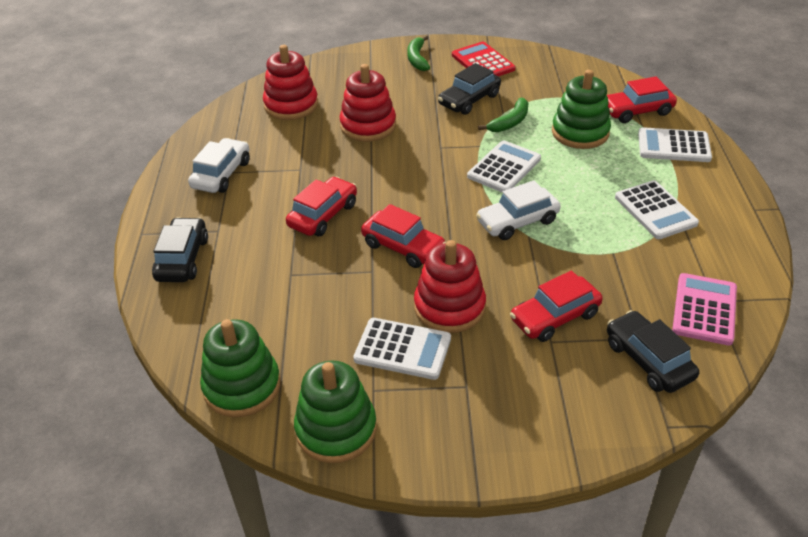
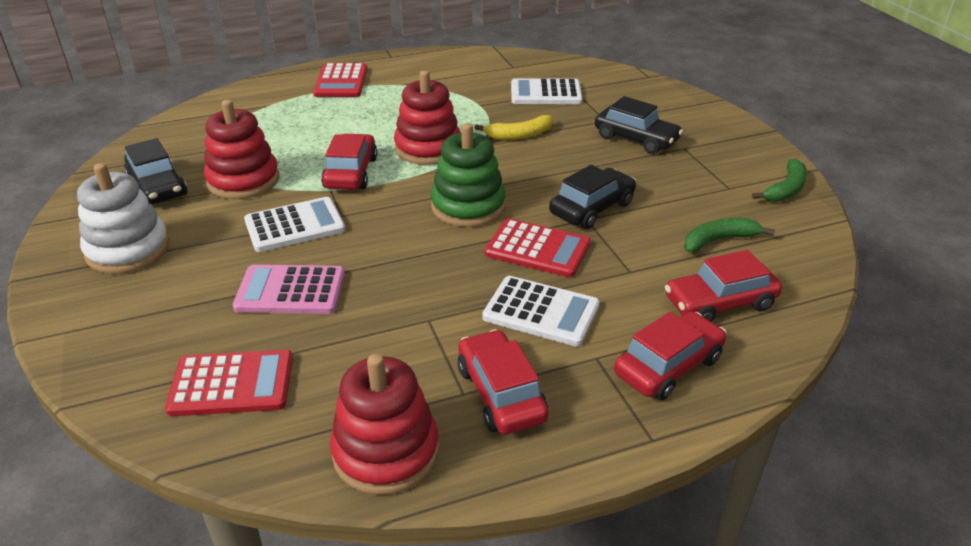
green stacking toy: 3 -> 1
red calculator: 1 -> 3
white calculator: 4 -> 3
white car: 2 -> 0
white stacking toy: 0 -> 1
yellow banana: 0 -> 1

